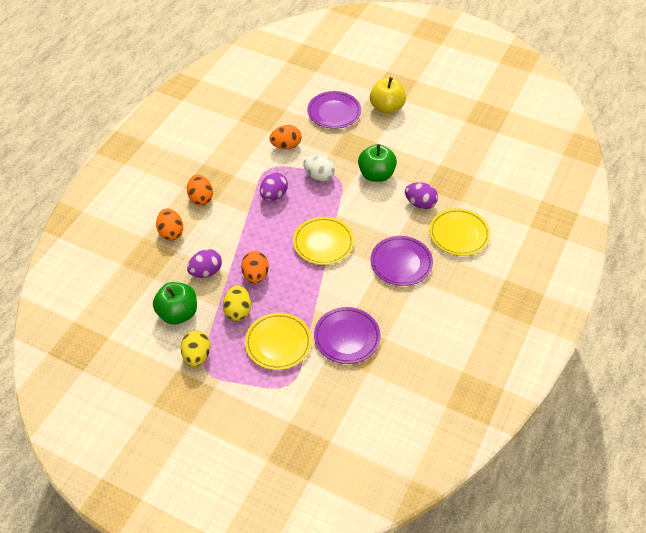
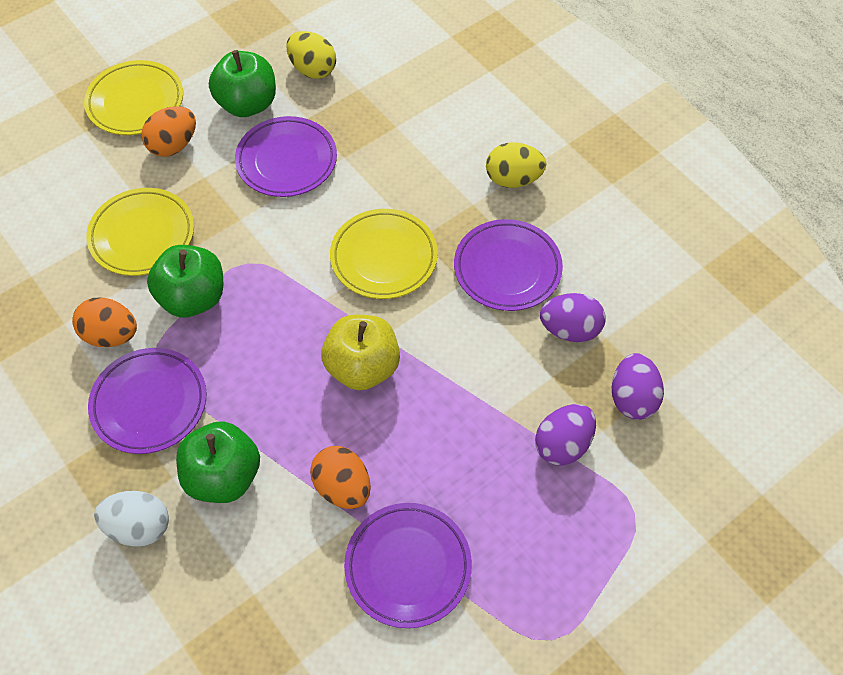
green apple: 2 -> 3
orange egg: 4 -> 3
purple plate: 3 -> 4

